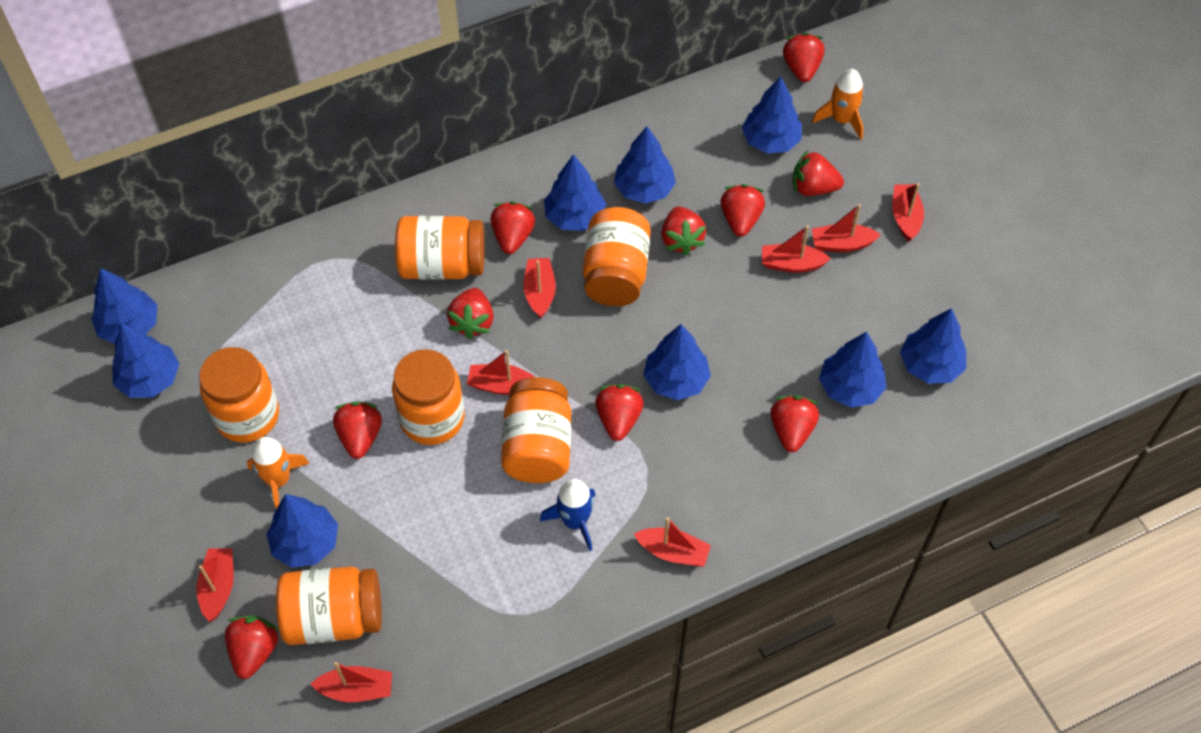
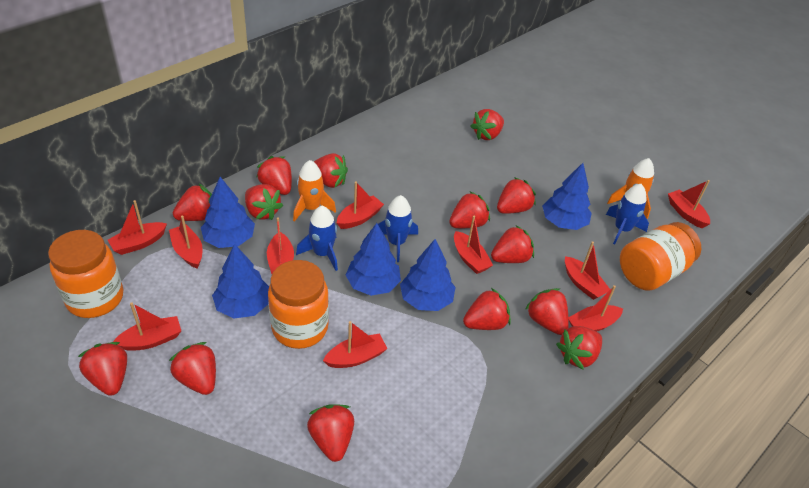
blue rocket: 1 -> 3
blue tree: 9 -> 5
orange jar: 6 -> 3
red boat: 8 -> 10
red strawberry: 10 -> 14

